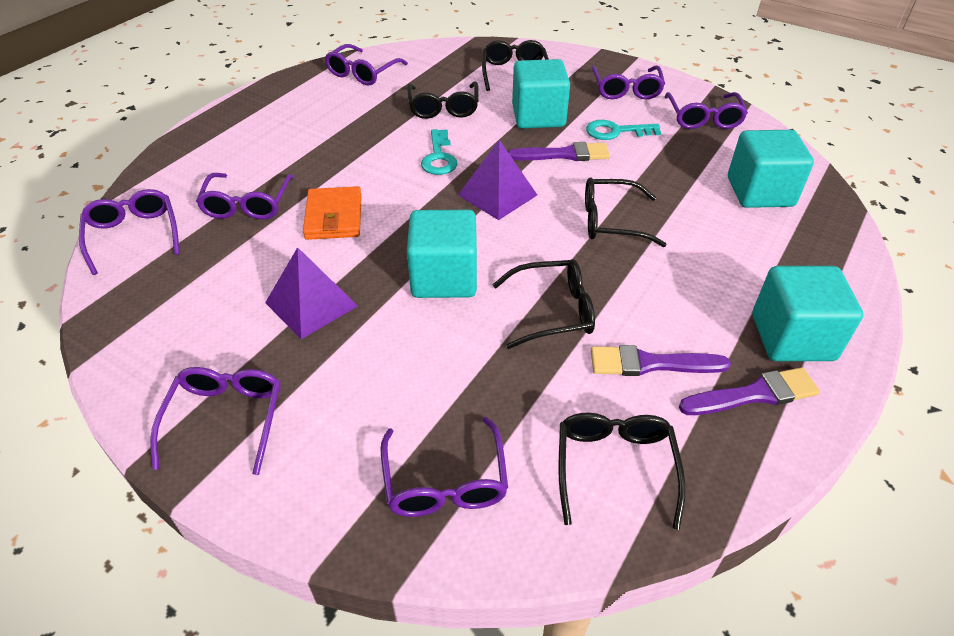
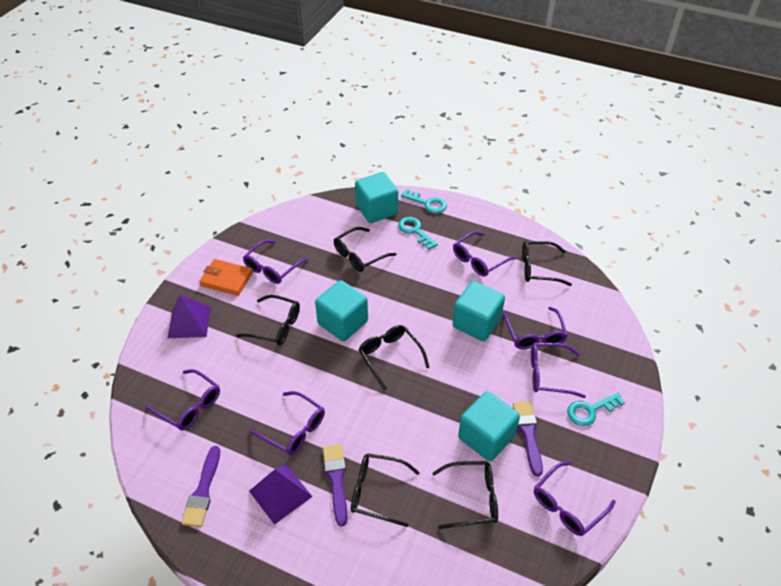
black glasses: 5 -> 6
turquoise key: 2 -> 3

